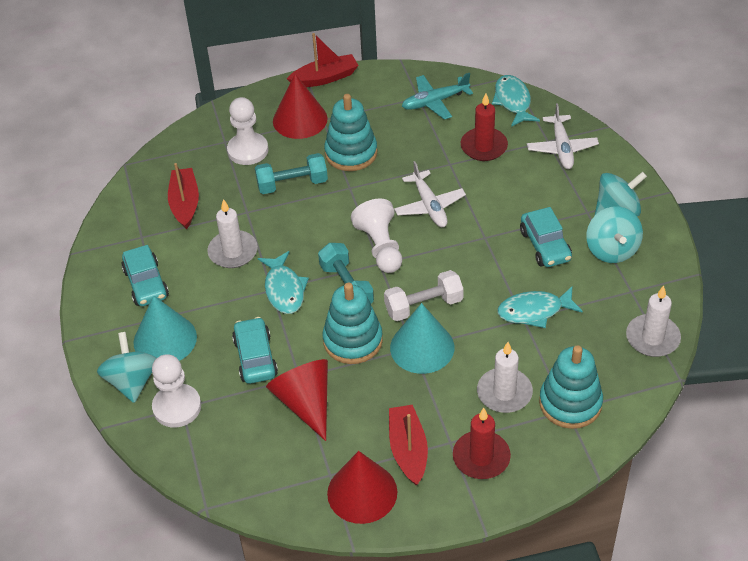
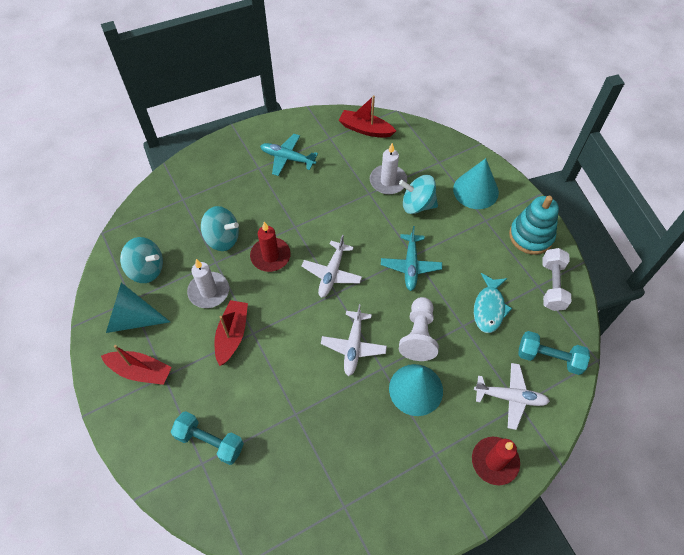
red cone: 3 -> 0
turquoise car: 3 -> 0
turquoise cone: 2 -> 3
turquoise fish: 3 -> 1
turquoise plane: 1 -> 2
turquoise stacking toy: 3 -> 1
white candle: 3 -> 2
white pawn: 3 -> 1
white plane: 2 -> 3

